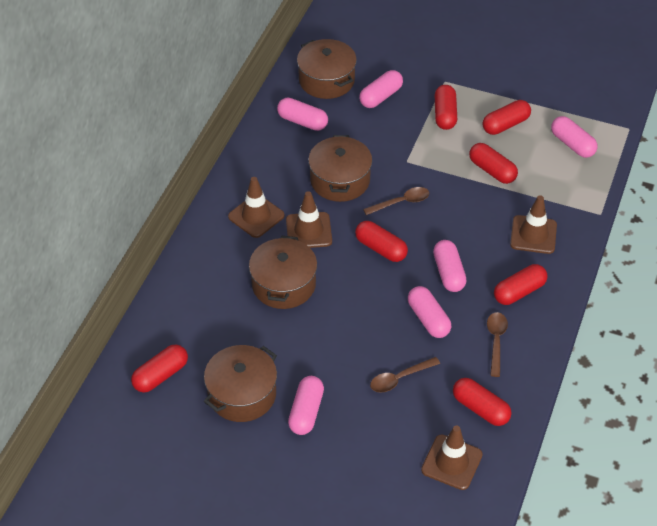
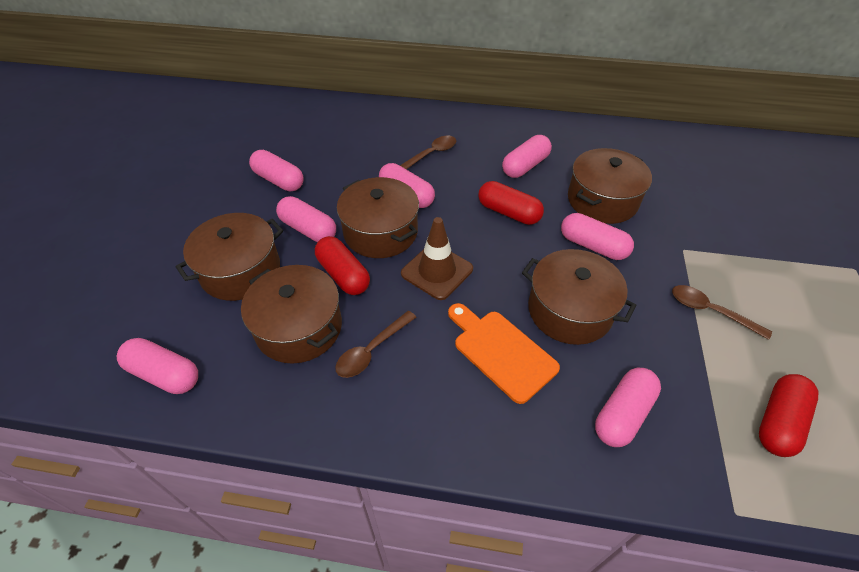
brown pot: 4 -> 5
brown traffic cone: 4 -> 1
orange cutting board: 0 -> 1
pink capsule: 6 -> 7
red capsule: 7 -> 3

